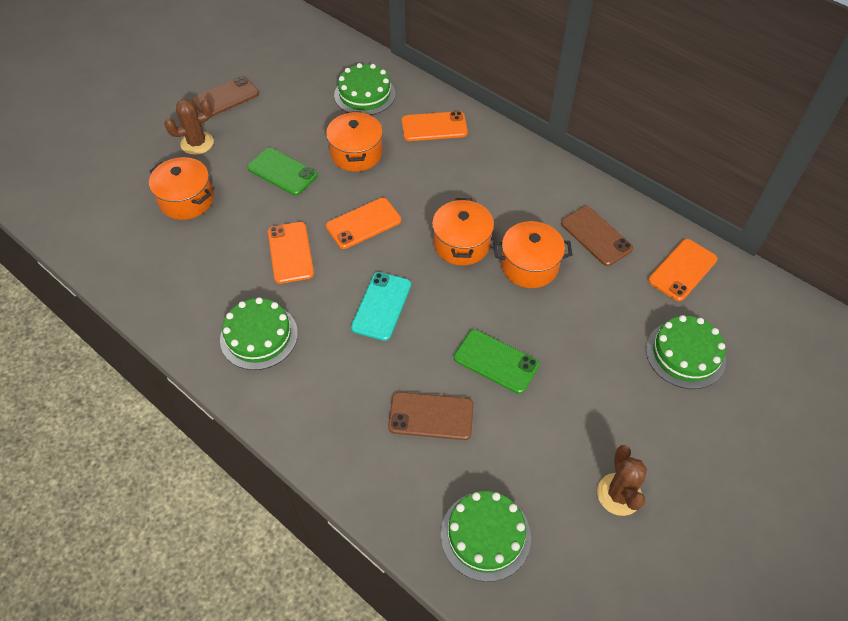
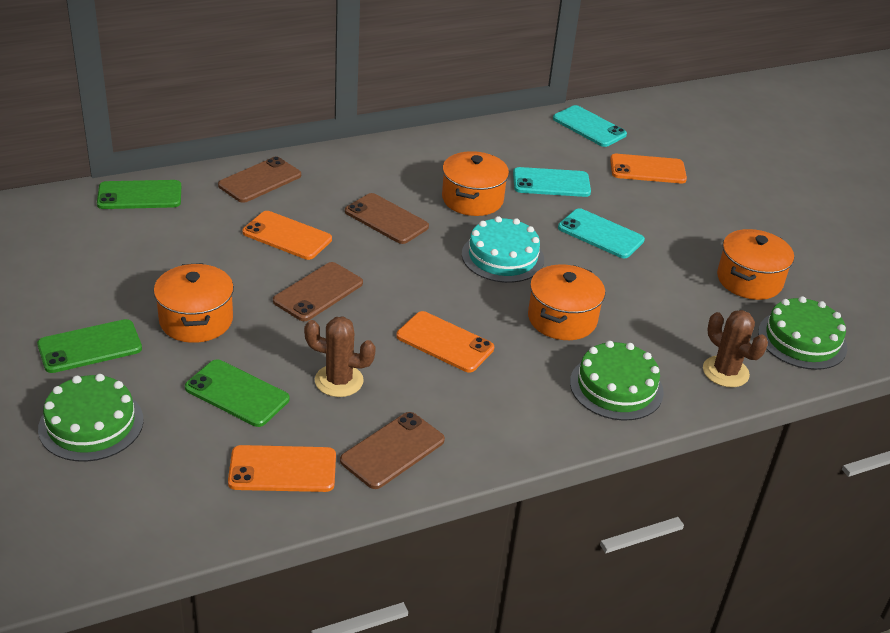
brown phone: 3 -> 4
green cake: 4 -> 3
green phone: 2 -> 3
turquoise cake: 0 -> 1
turquoise phone: 1 -> 3

